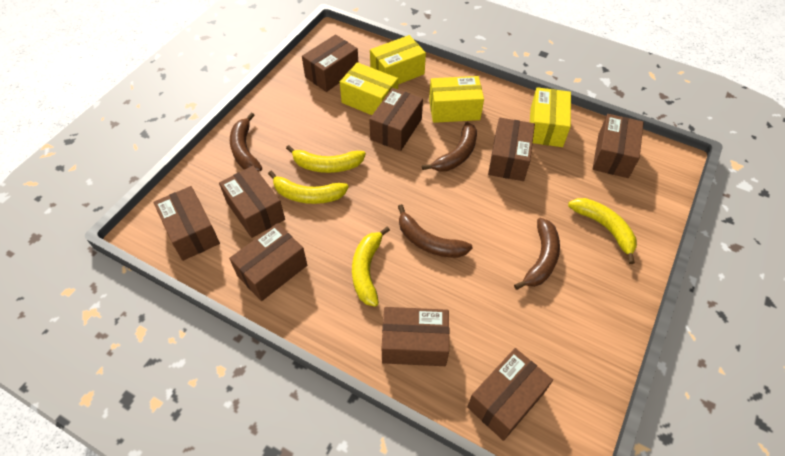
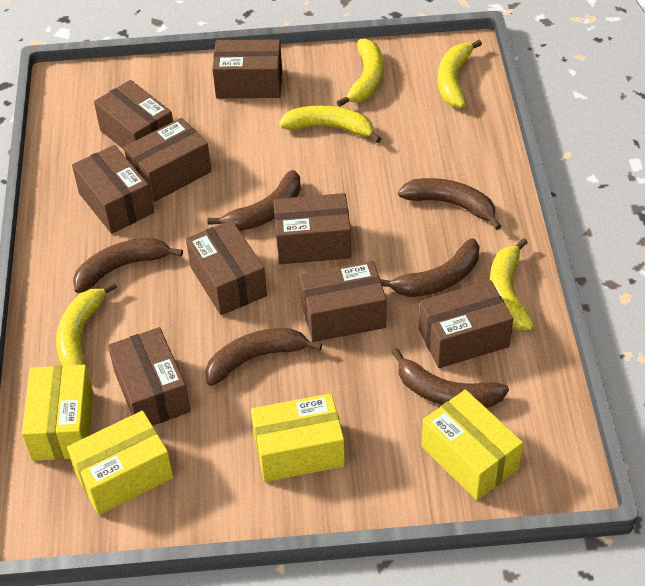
brown banana: 4 -> 6
yellow banana: 4 -> 5

